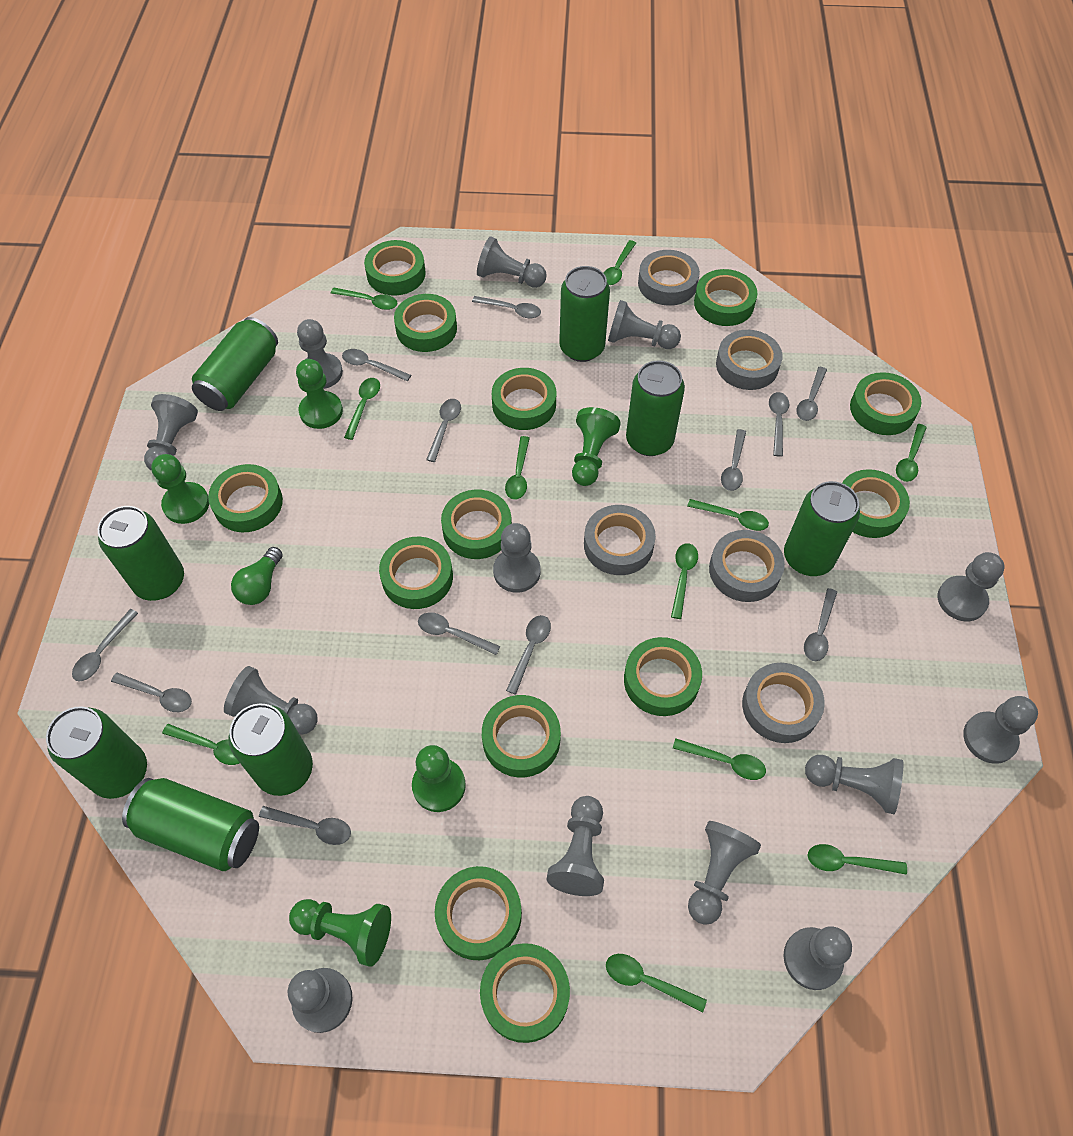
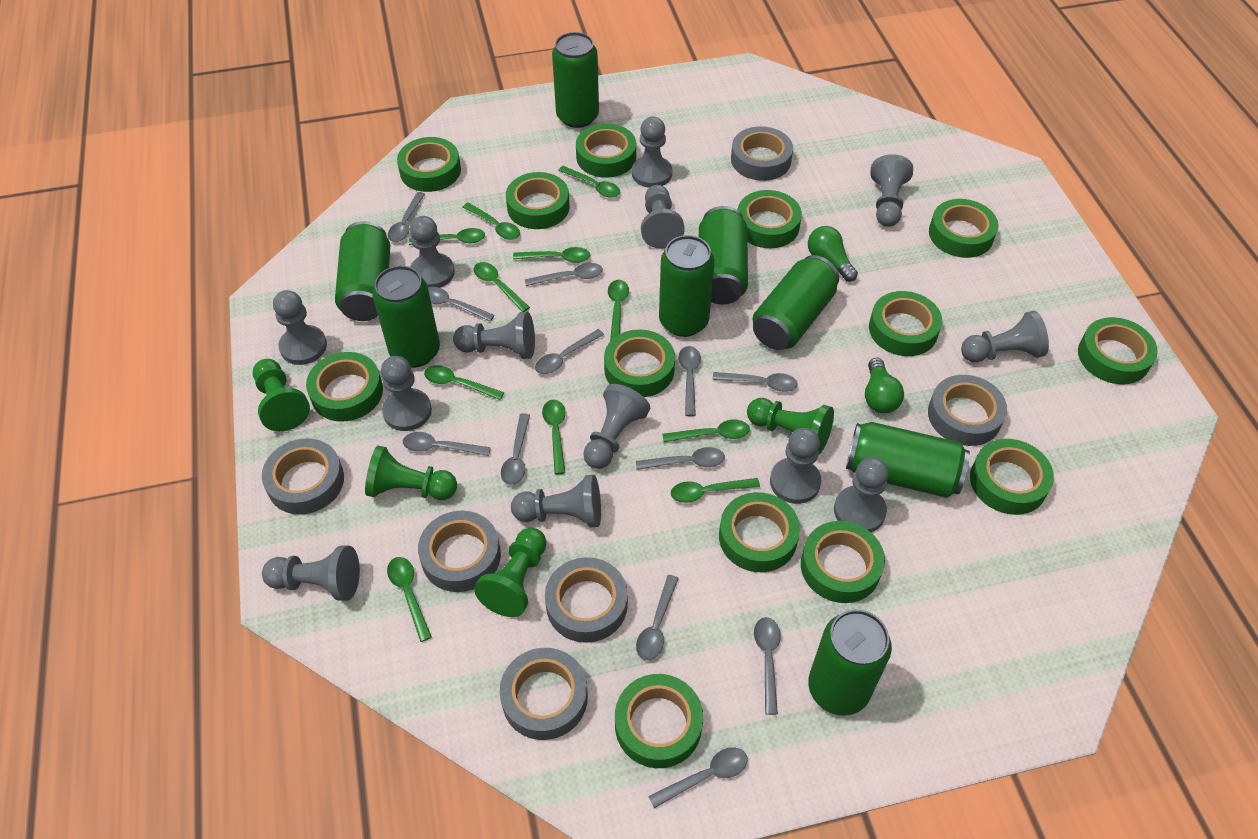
green light bulb: 1 -> 2
green pawn: 5 -> 4
grey tape: 5 -> 6

